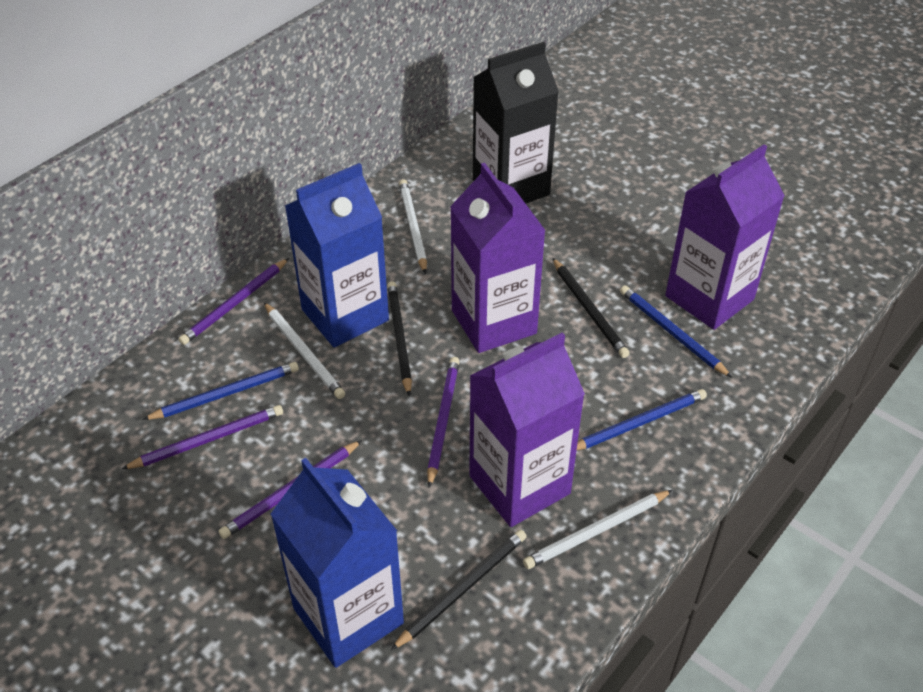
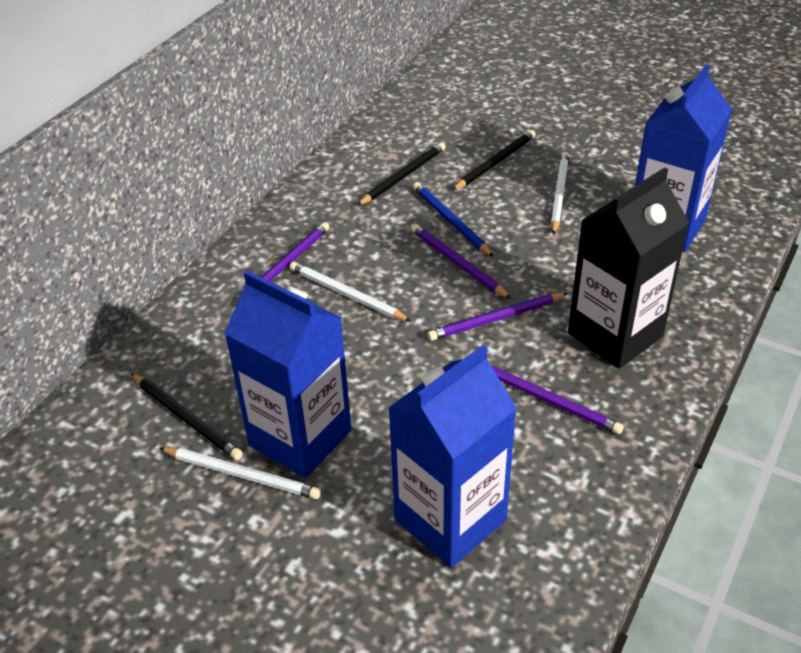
blue carton: 2 -> 3
blue pencil: 3 -> 1
purple carton: 3 -> 0

